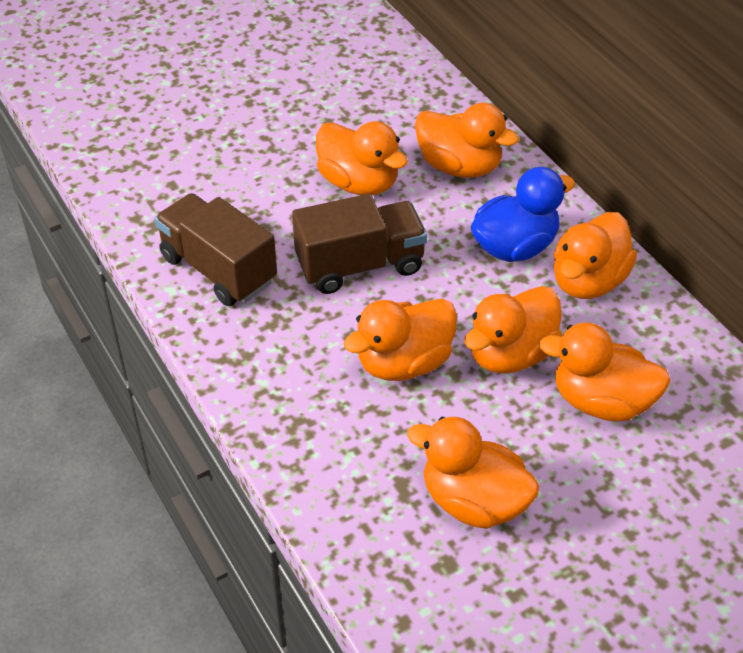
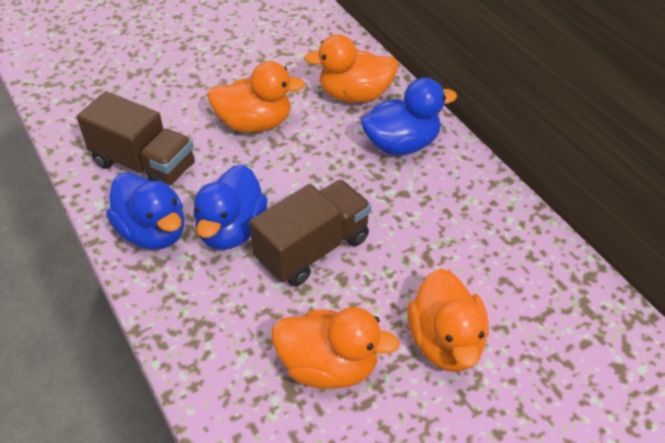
blue duck: 1 -> 3
orange duck: 7 -> 4

